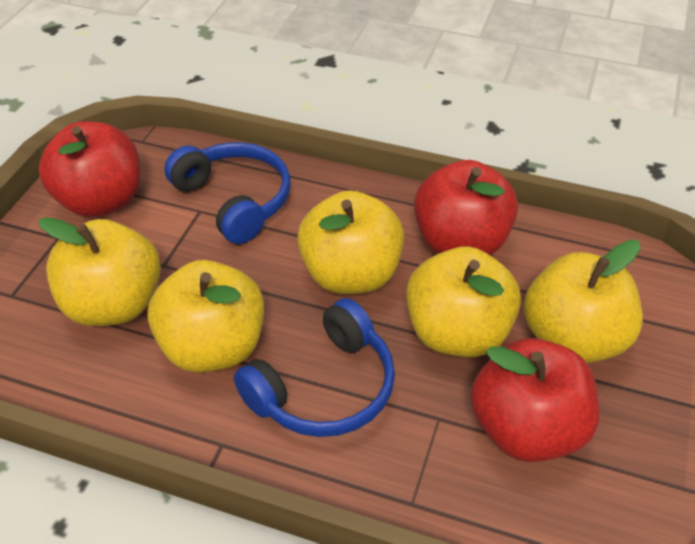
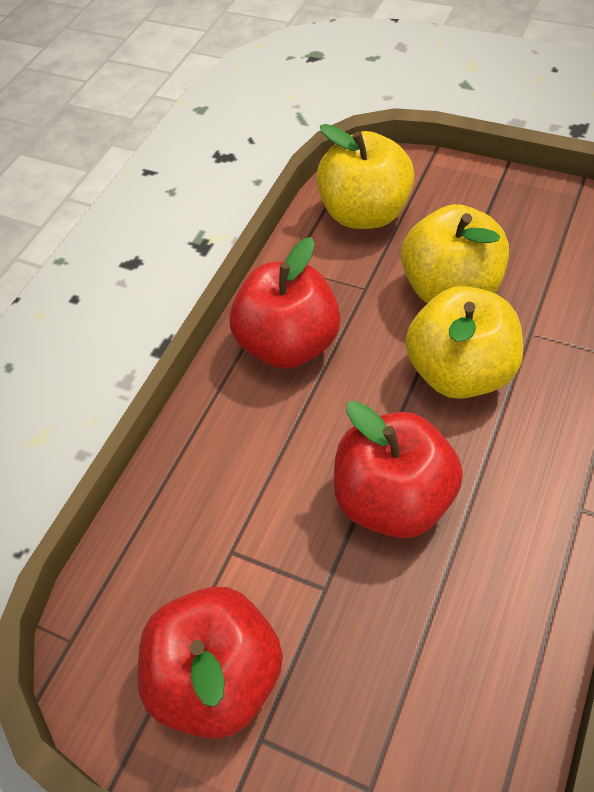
blue headphones: 2 -> 0
yellow apple: 5 -> 3

